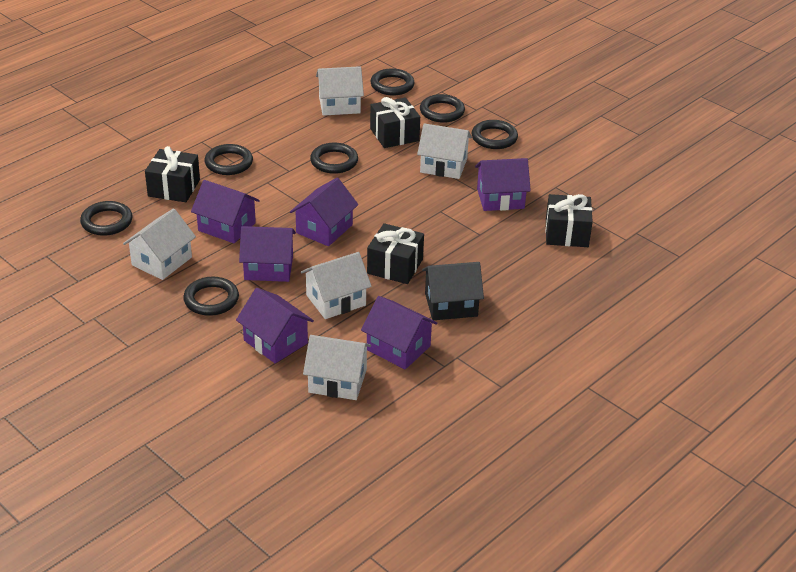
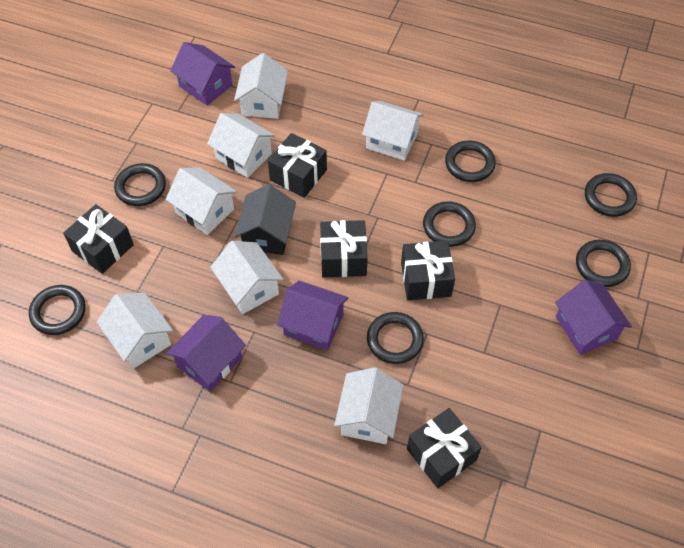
black gift: 4 -> 5
purple house: 6 -> 4
white house: 5 -> 7

